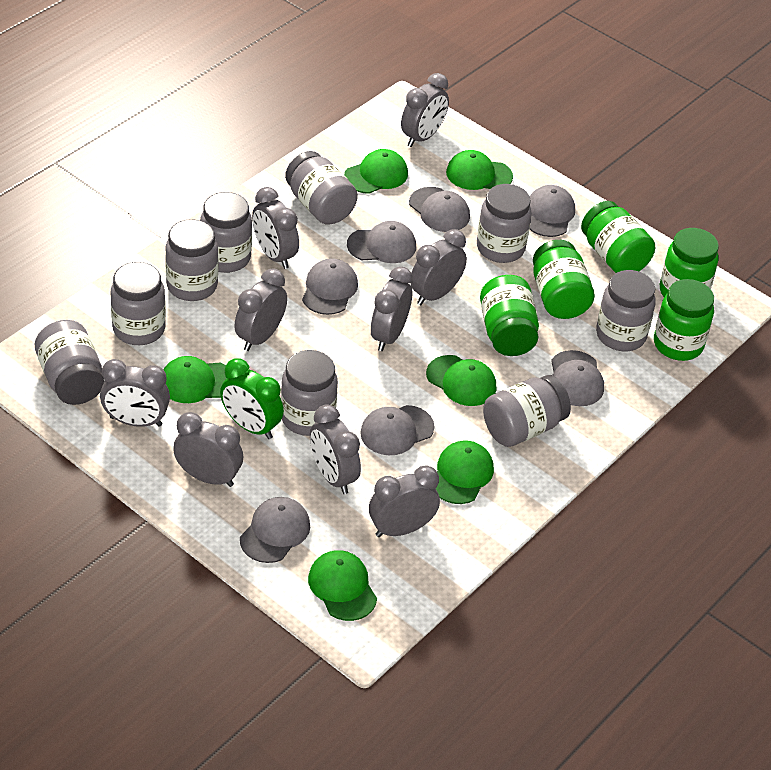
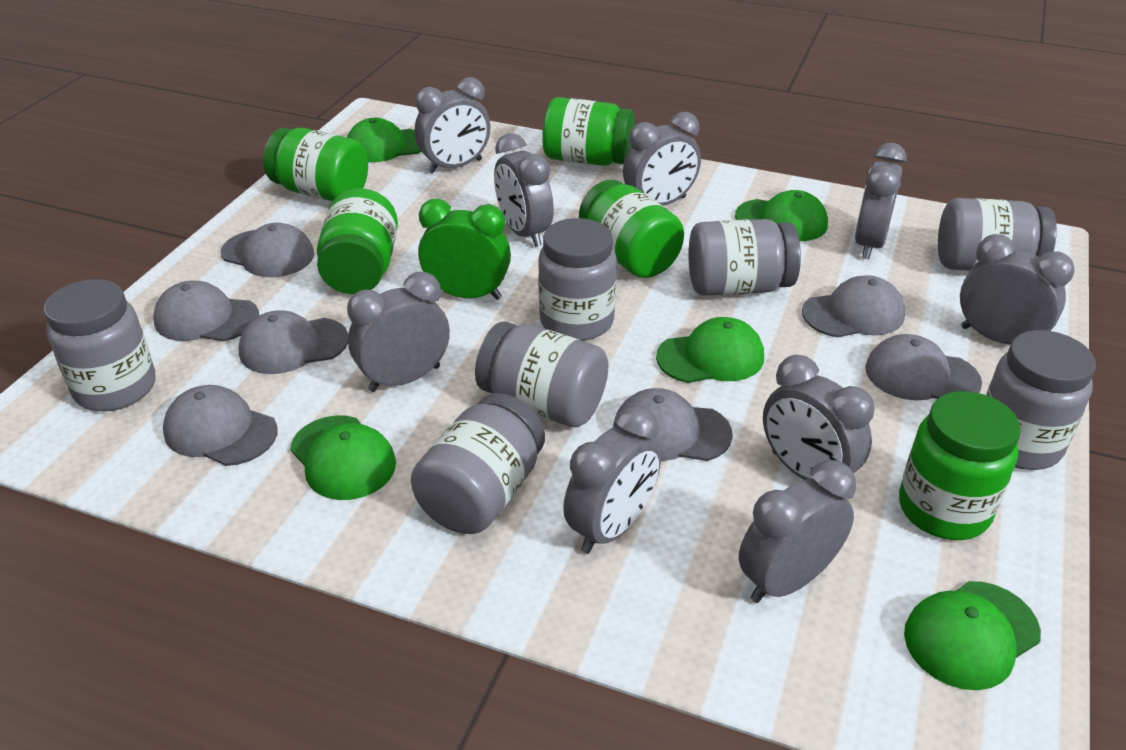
green cap: 6 -> 5
grey jar: 9 -> 7

